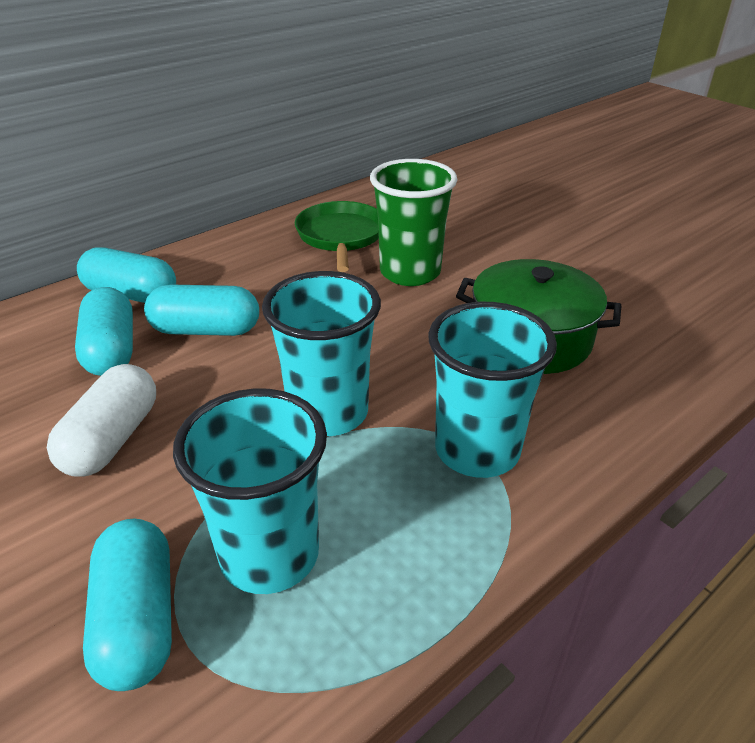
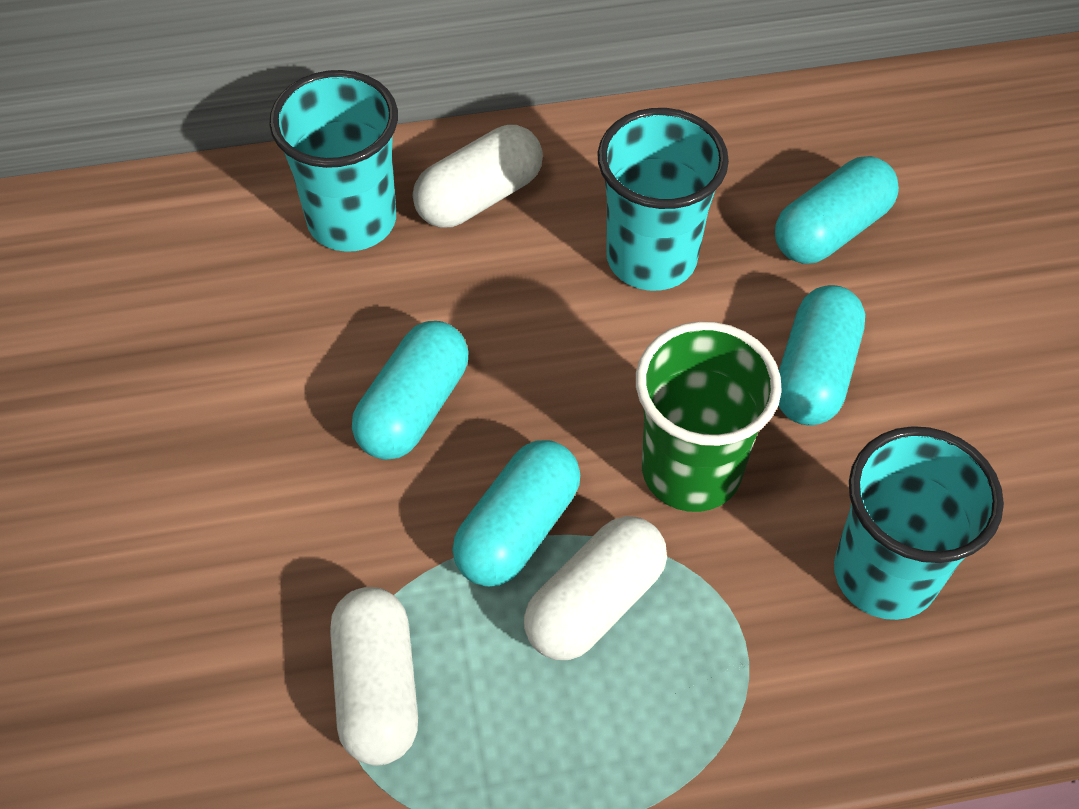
green pan: 1 -> 0
green pot: 1 -> 0
white capsule: 1 -> 3

